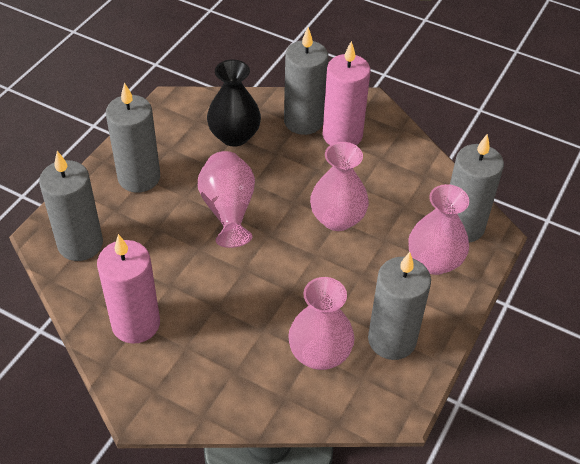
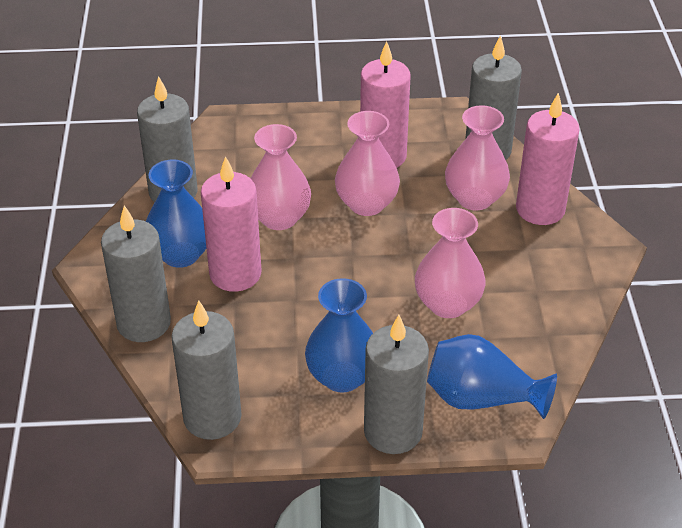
black vase: 1 -> 0
blue vase: 0 -> 3
pink candle: 2 -> 3

